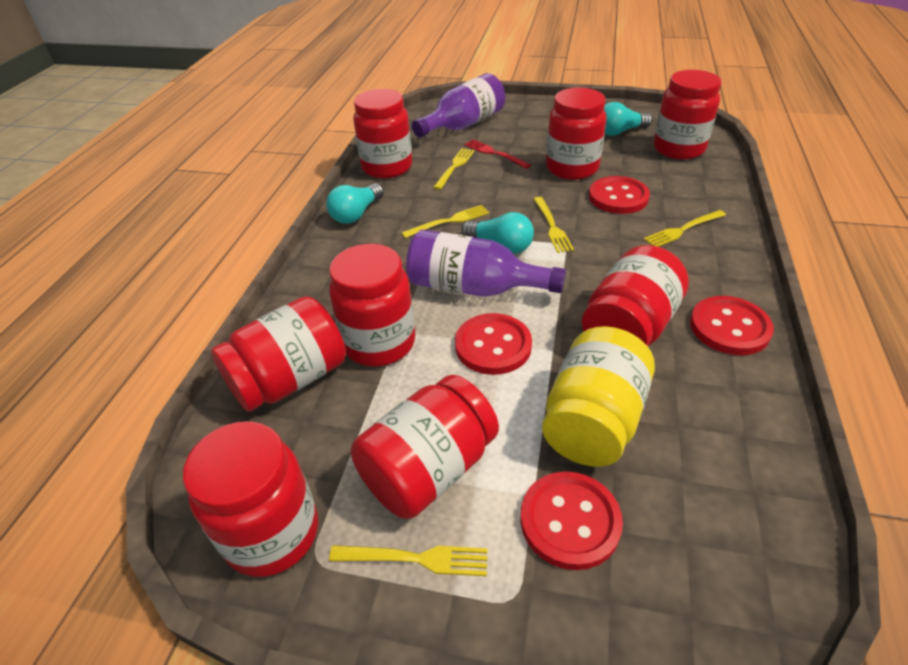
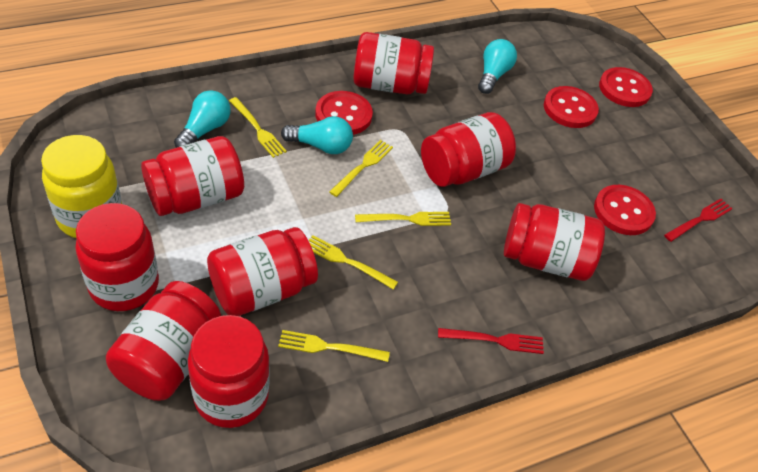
purple bottle: 2 -> 0
red fork: 1 -> 2

